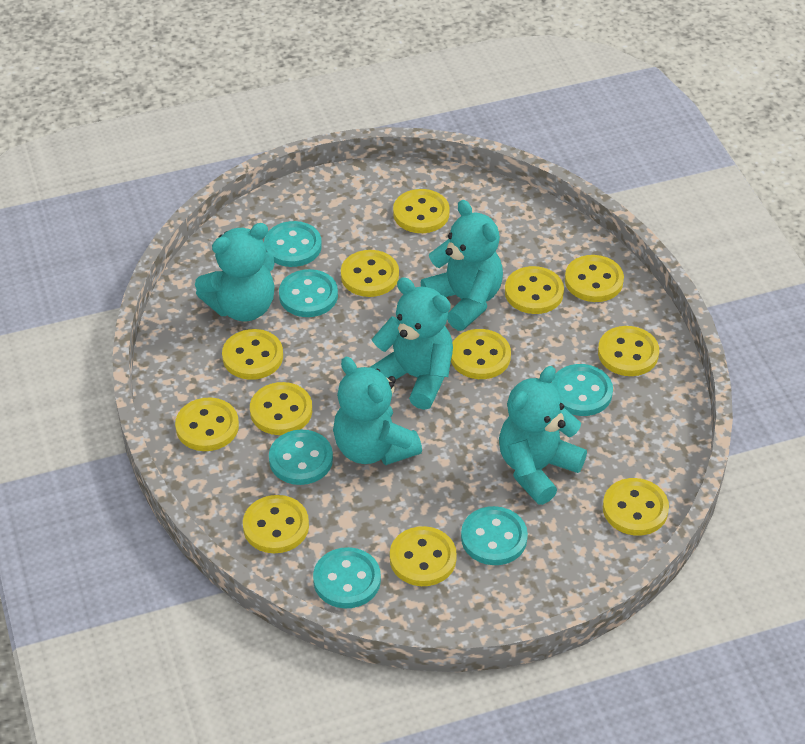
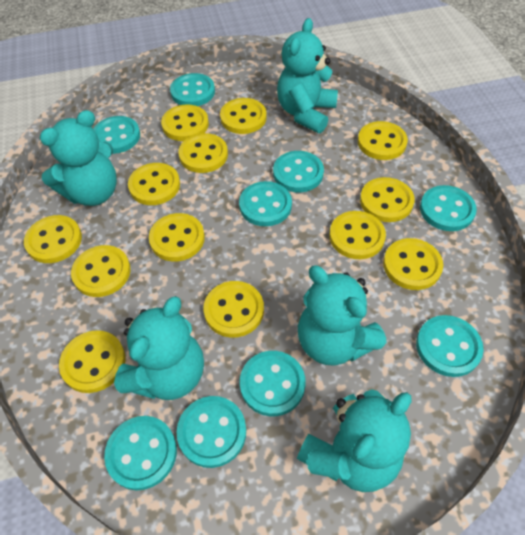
turquoise button: 6 -> 9
yellow button: 12 -> 13

